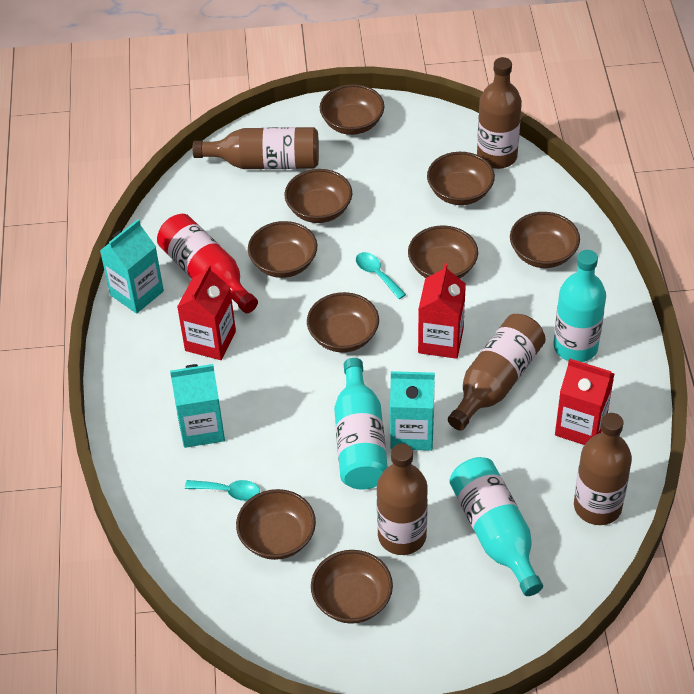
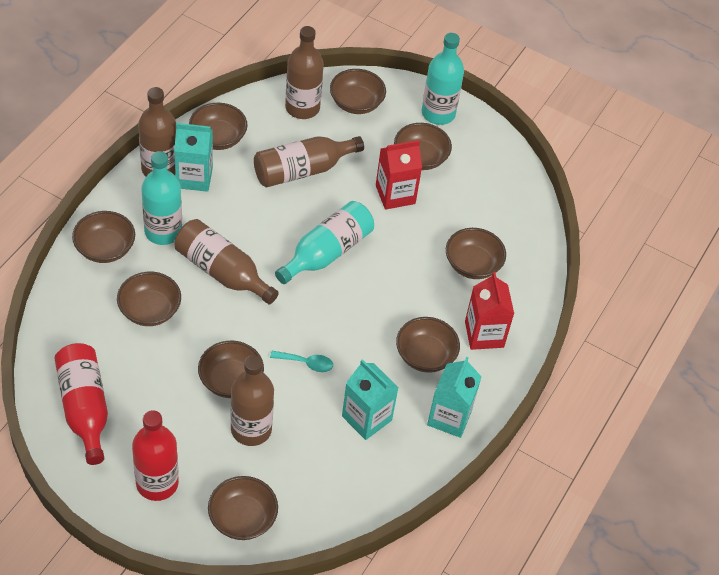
red bottle: 1 -> 2
red carton: 3 -> 2
turquoise spoon: 2 -> 1

